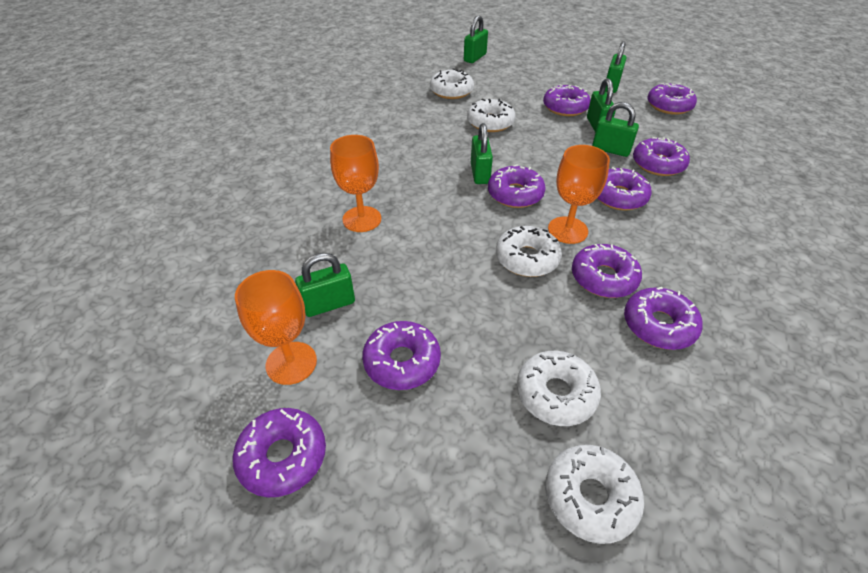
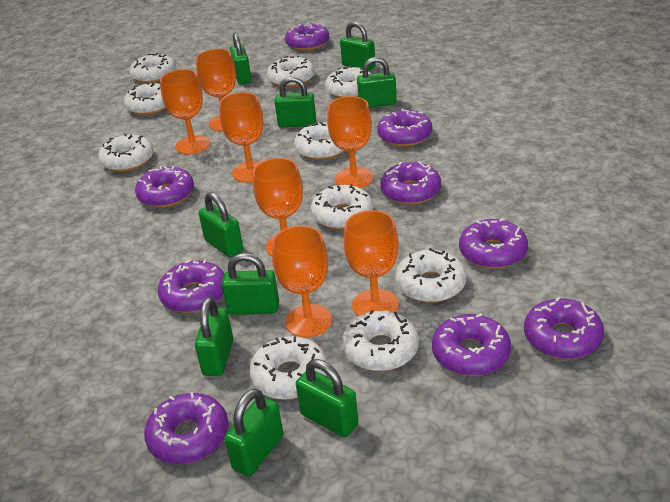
green padlock: 6 -> 9
orange goblet: 3 -> 7
white donut: 5 -> 10

